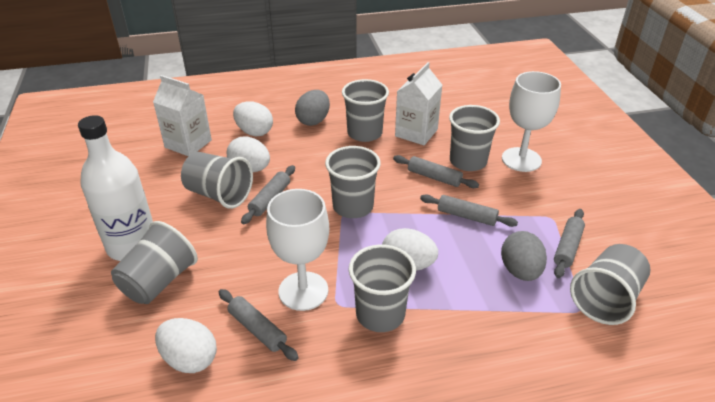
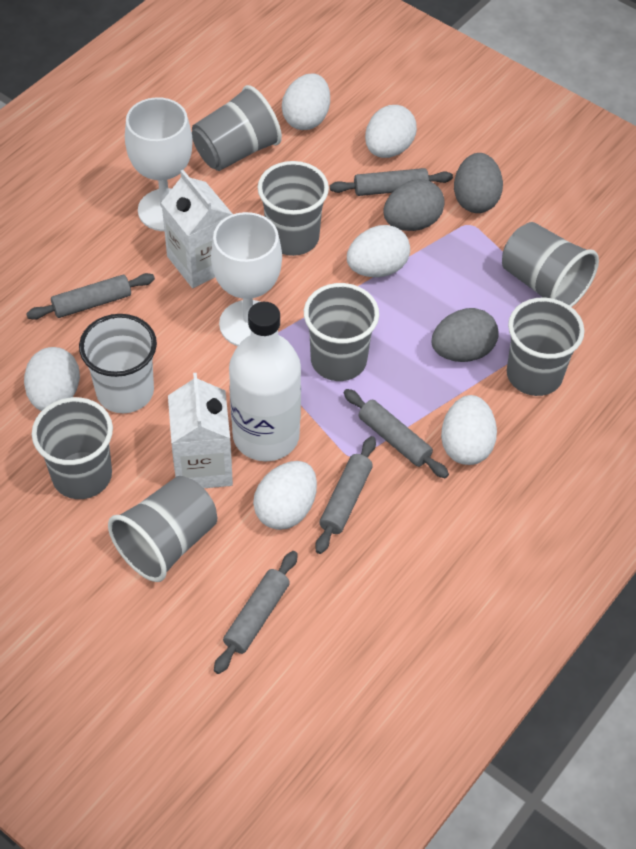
grey egg: 2 -> 3
white cup: 0 -> 1
white egg: 4 -> 6

